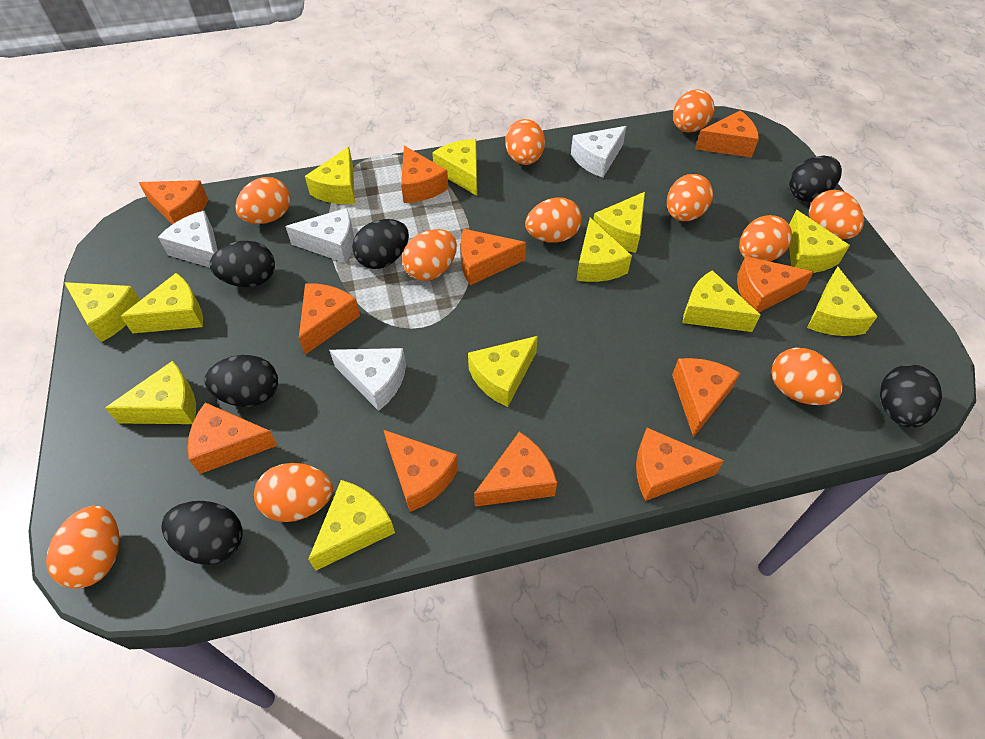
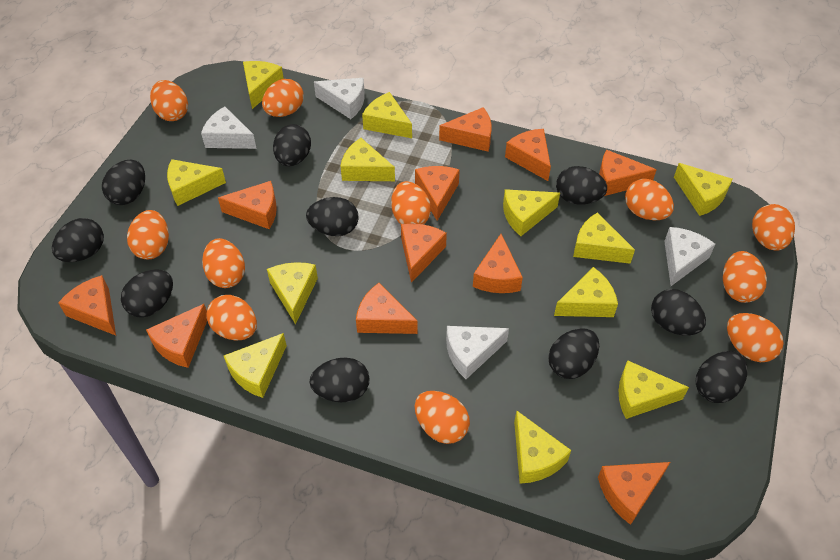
black egg: 6 -> 10

